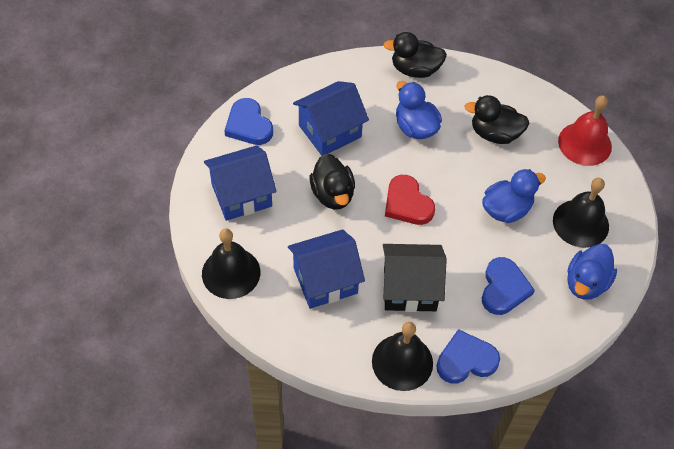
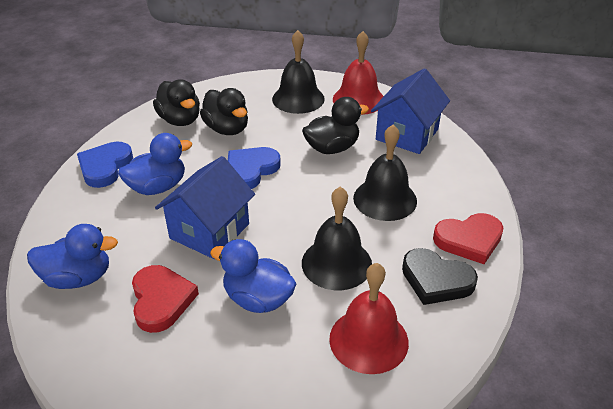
black heart: 0 -> 1
black house: 1 -> 0
blue heart: 3 -> 2
blue house: 3 -> 2
red bell: 1 -> 2
red heart: 1 -> 2

